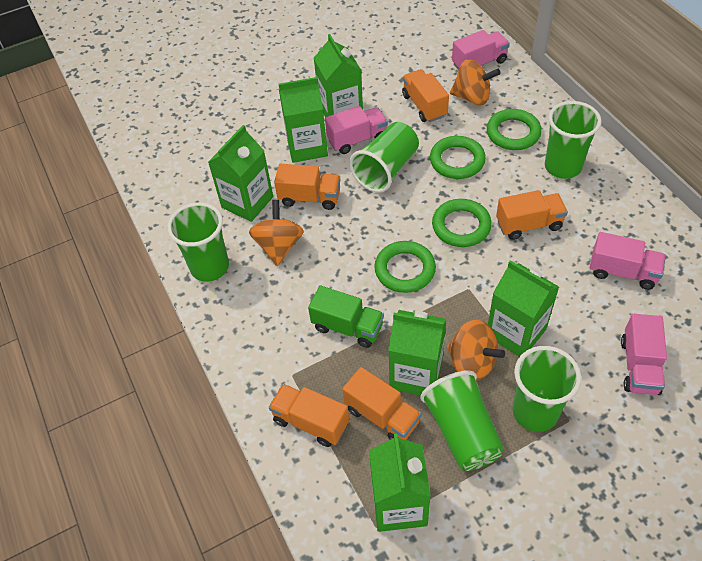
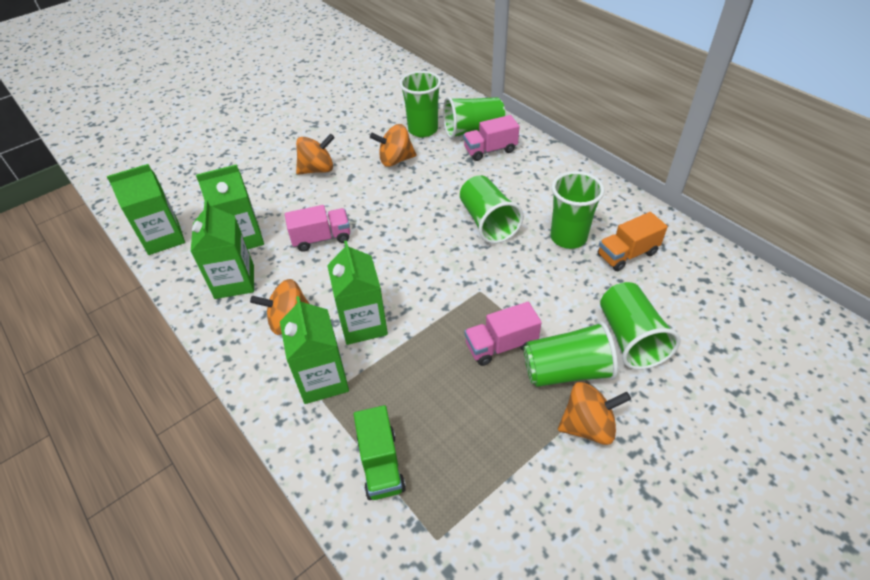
green carton: 6 -> 5
green cup: 5 -> 6
green ring: 4 -> 0
orange spinning top: 3 -> 4
orange truck: 5 -> 1
pink truck: 4 -> 3

